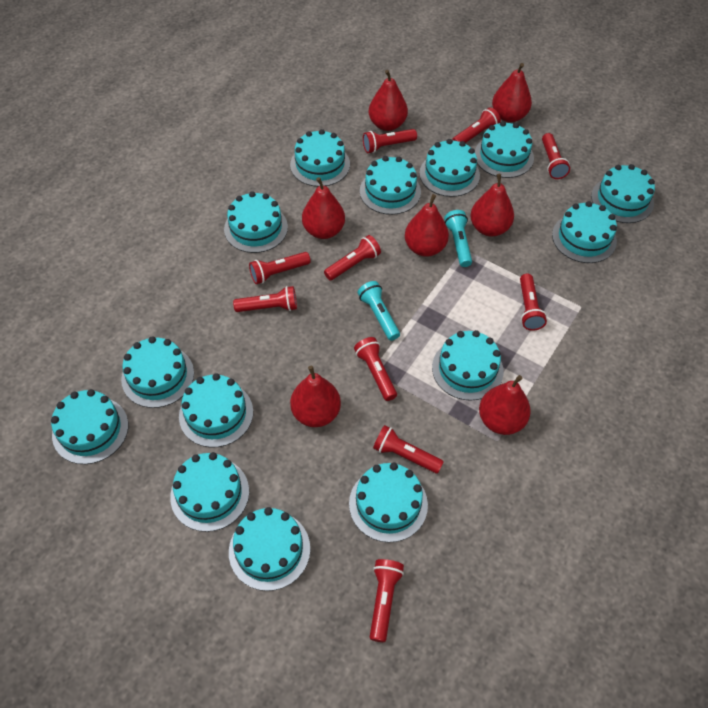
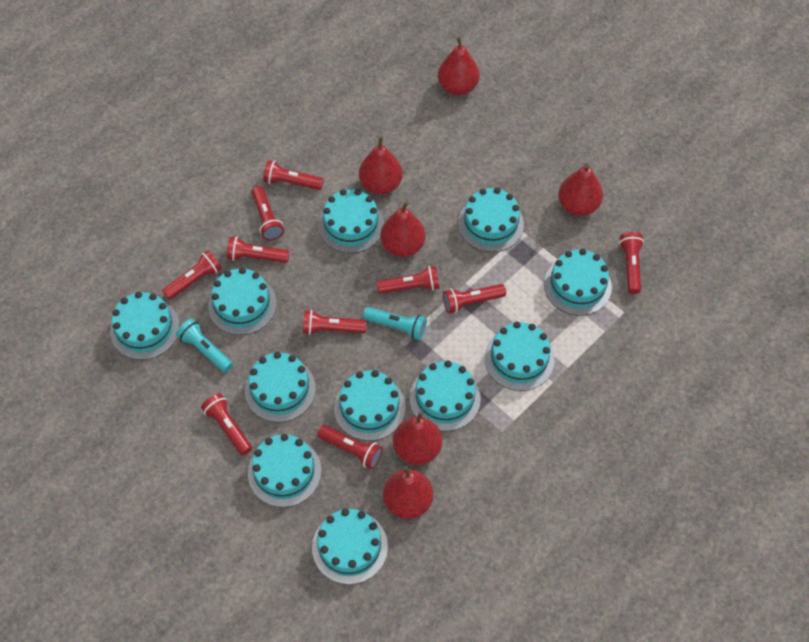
red pear: 7 -> 6
turquoise cake: 14 -> 11

